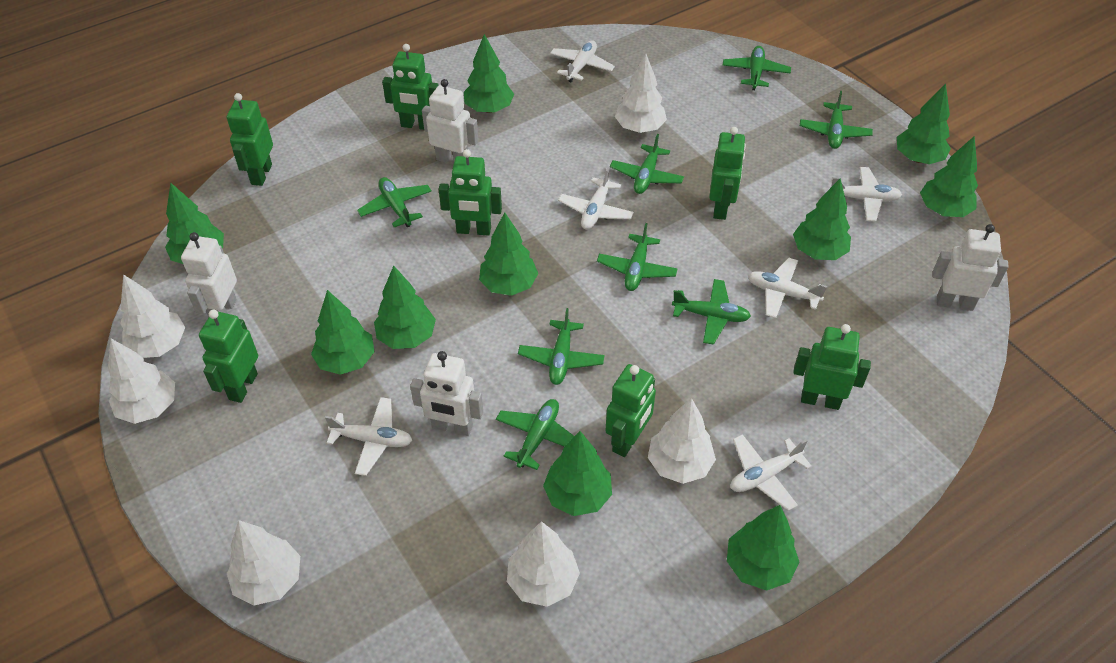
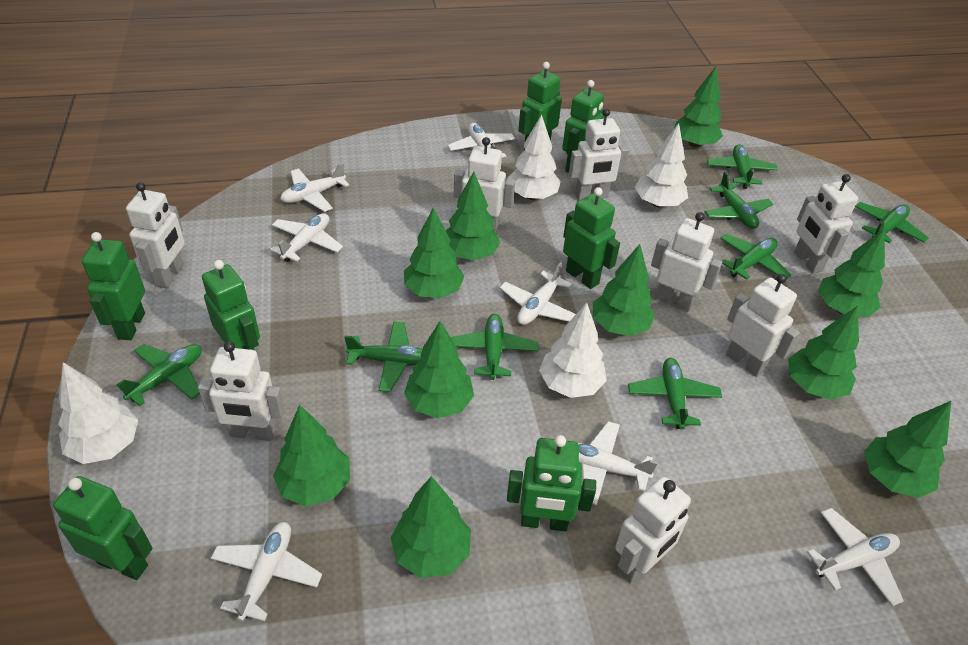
white plane: 6 -> 7
white robot: 4 -> 8
white tree: 6 -> 4

